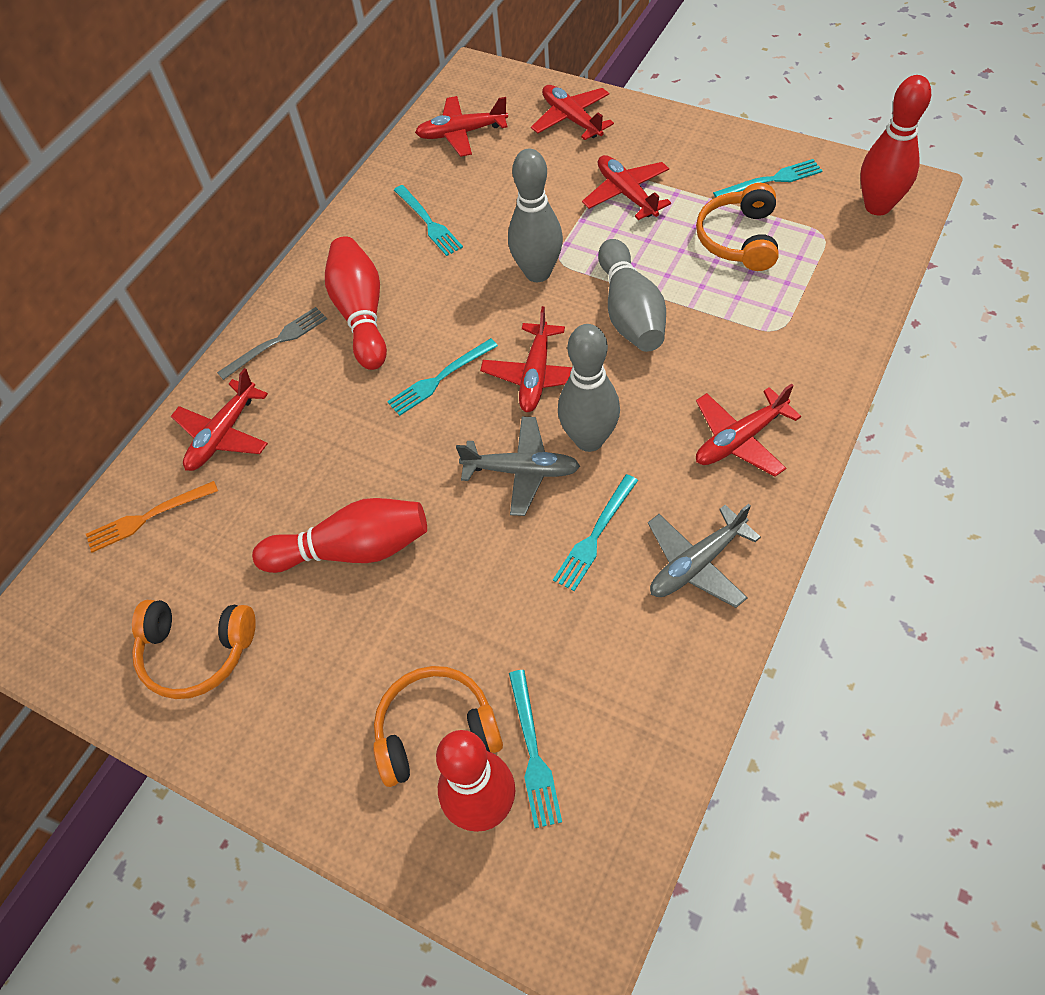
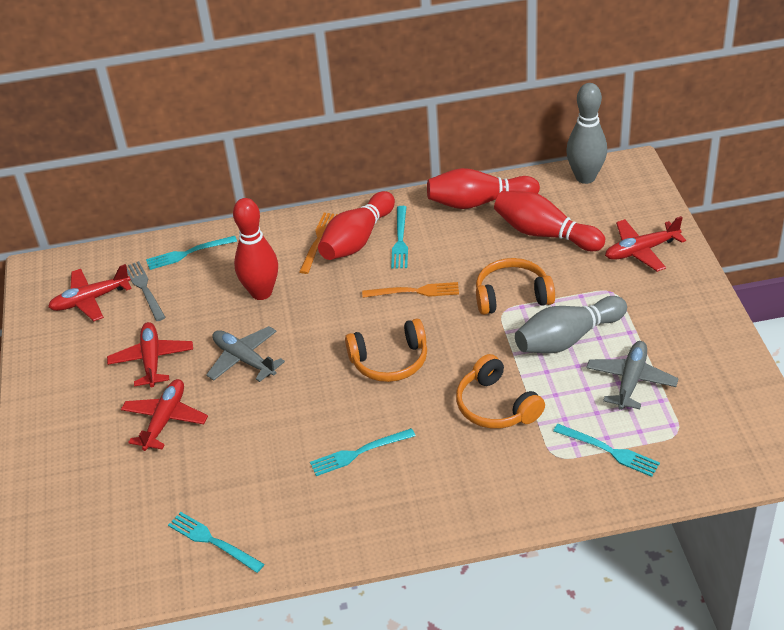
grey bowling pin: 3 -> 2
orange fork: 1 -> 2
red plane: 6 -> 4

